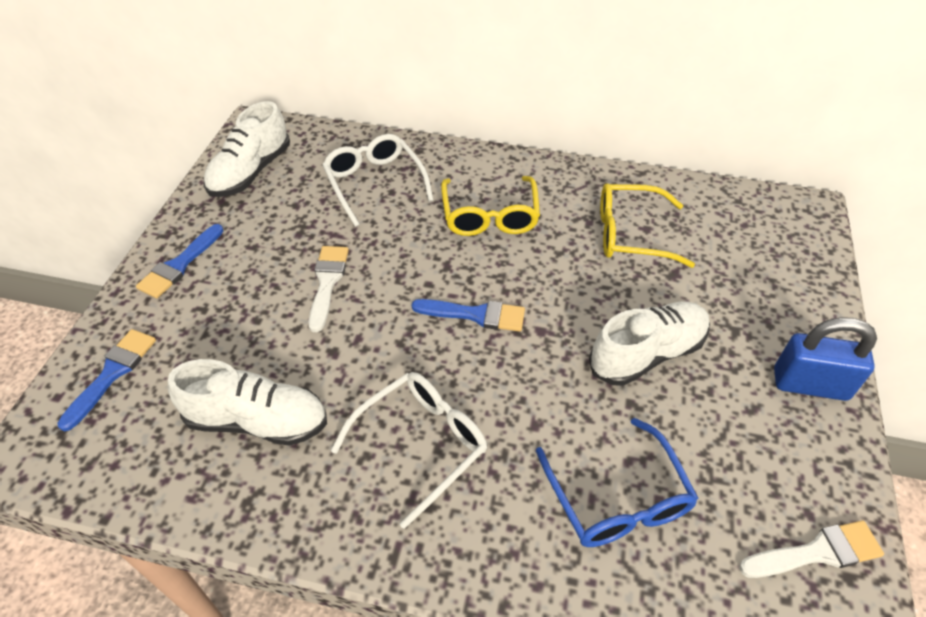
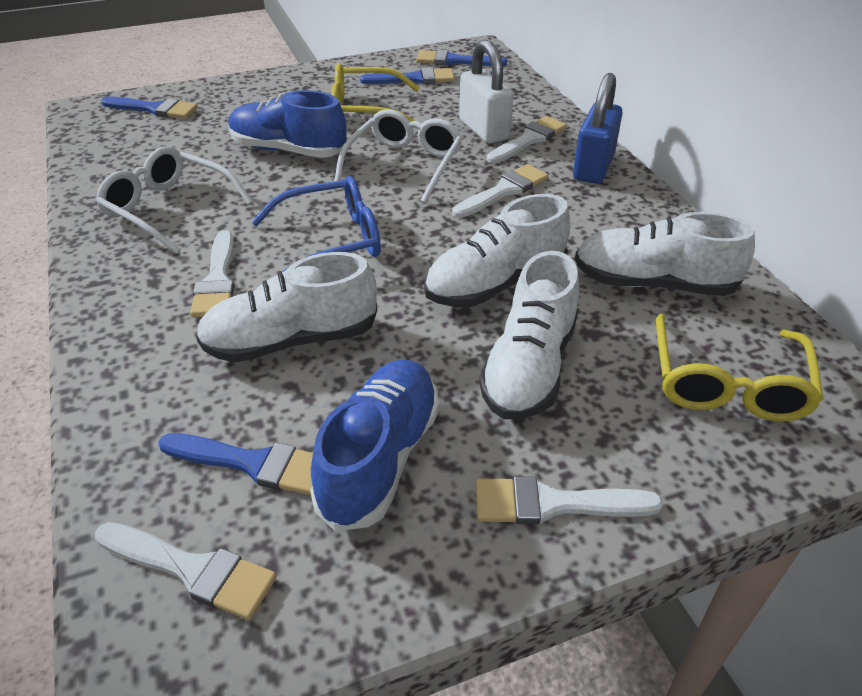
blue brush: 3 -> 4
blue shoe: 0 -> 2
white brush: 2 -> 5
white padlock: 0 -> 1
white shoe: 3 -> 4

